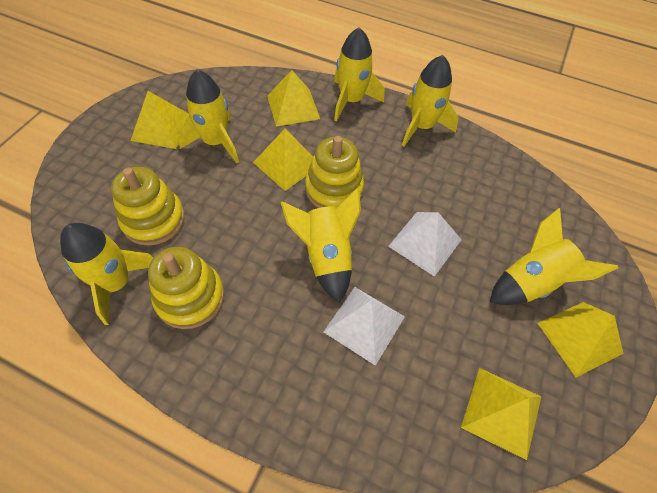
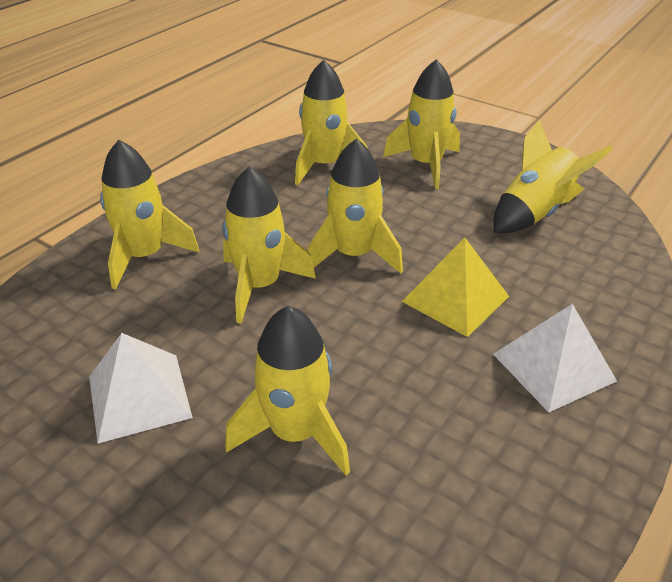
yellow pyramid: 5 -> 1
yellow rocket: 6 -> 7
yellow stacking toy: 3 -> 0

